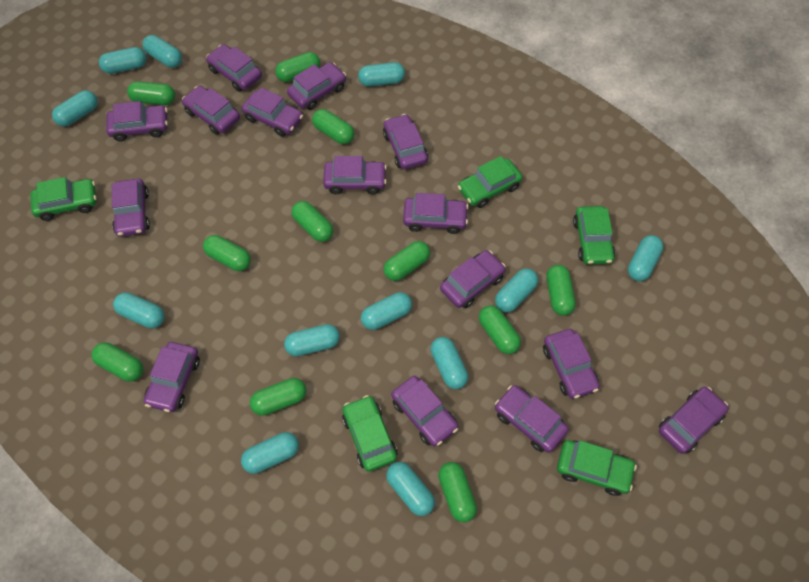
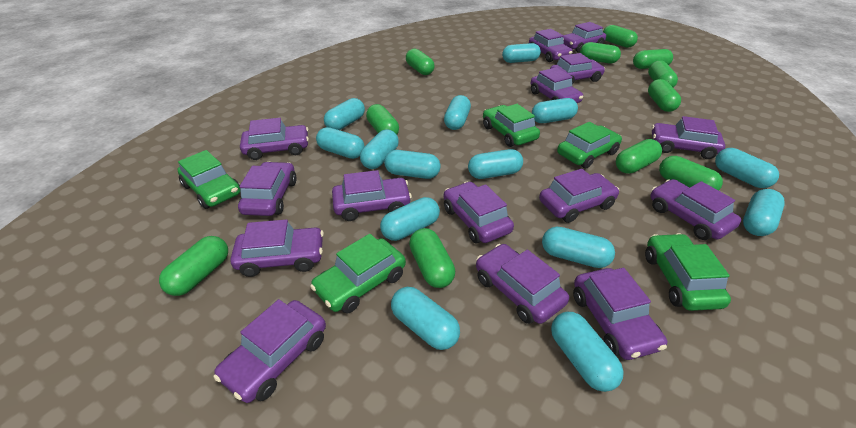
turquoise capsule: 12 -> 14

